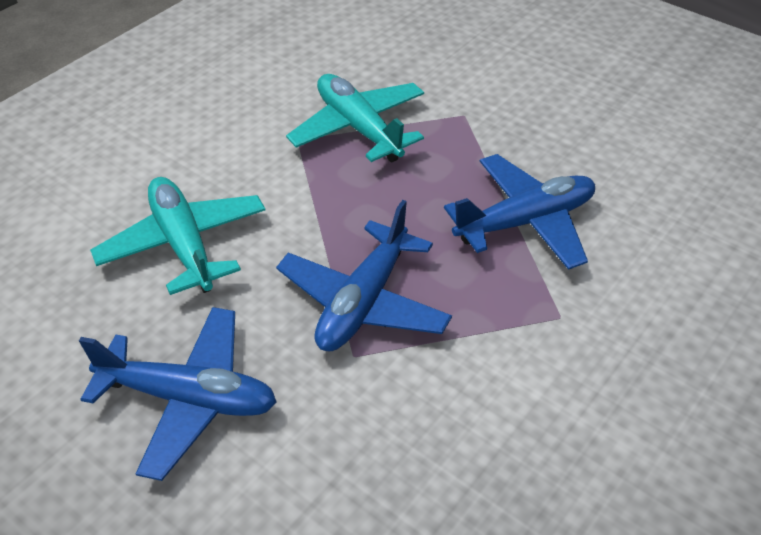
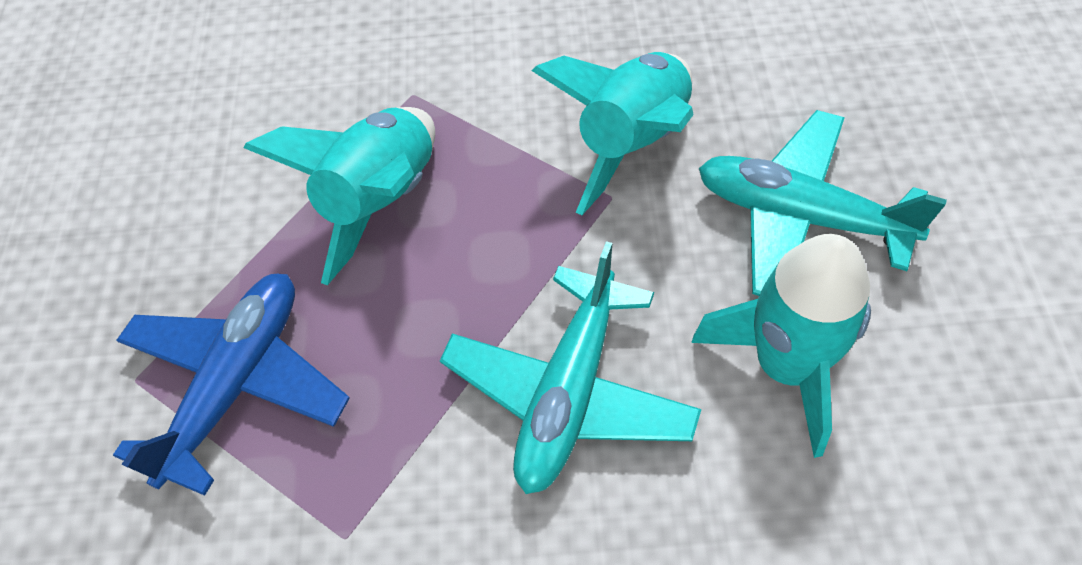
blue plane: 3 -> 1
turquoise rocket: 0 -> 3

